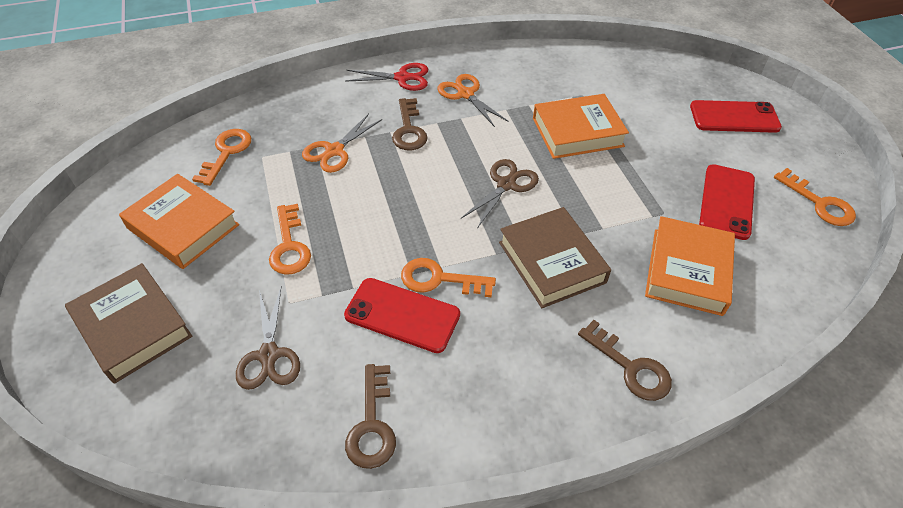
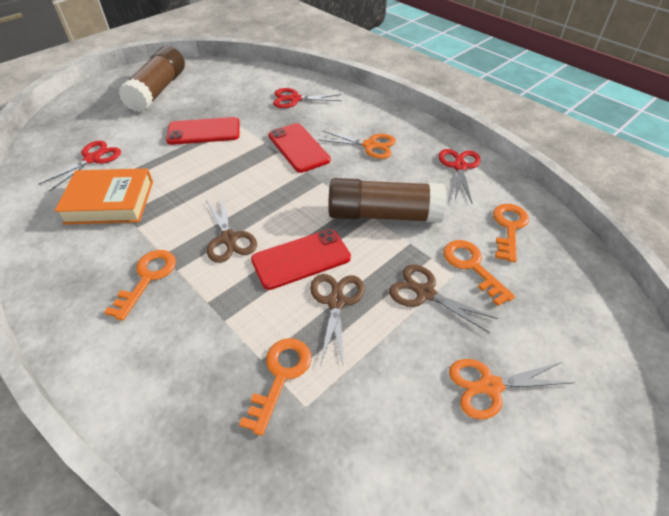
brown book: 2 -> 0
brown glue stick: 0 -> 2
brown key: 3 -> 0
brown scissors: 2 -> 3
orange book: 3 -> 1
red scissors: 1 -> 3

